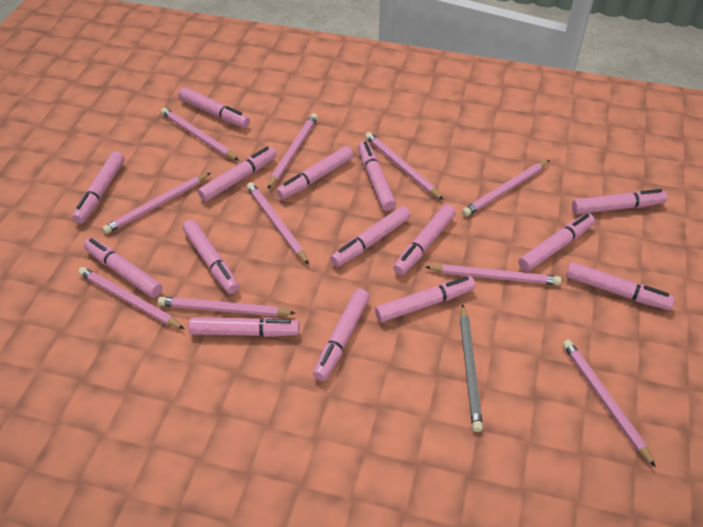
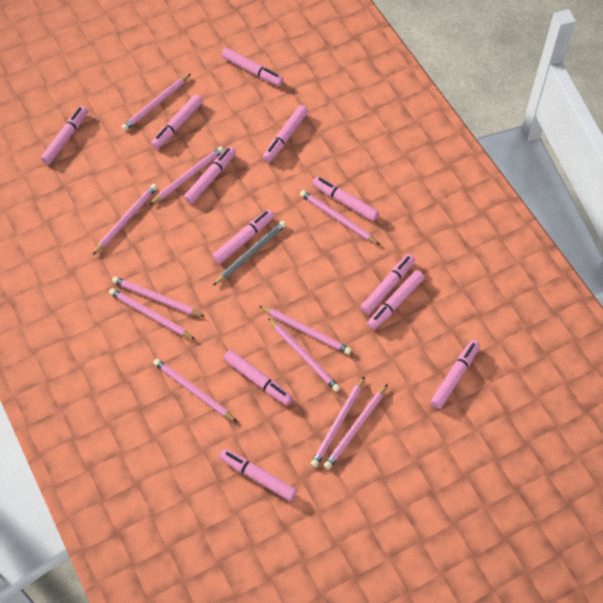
pink marker: 15 -> 12
pink pencil: 10 -> 11

